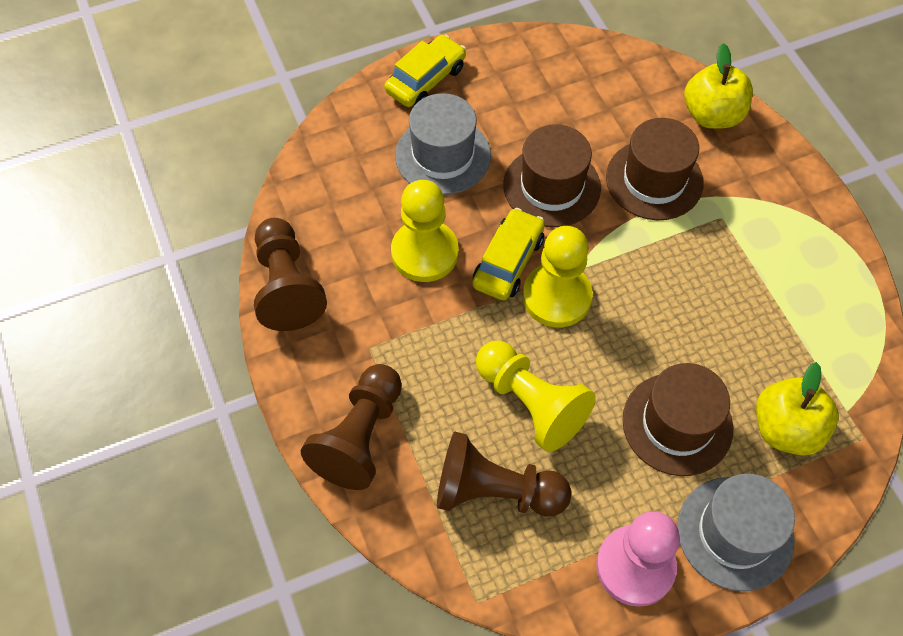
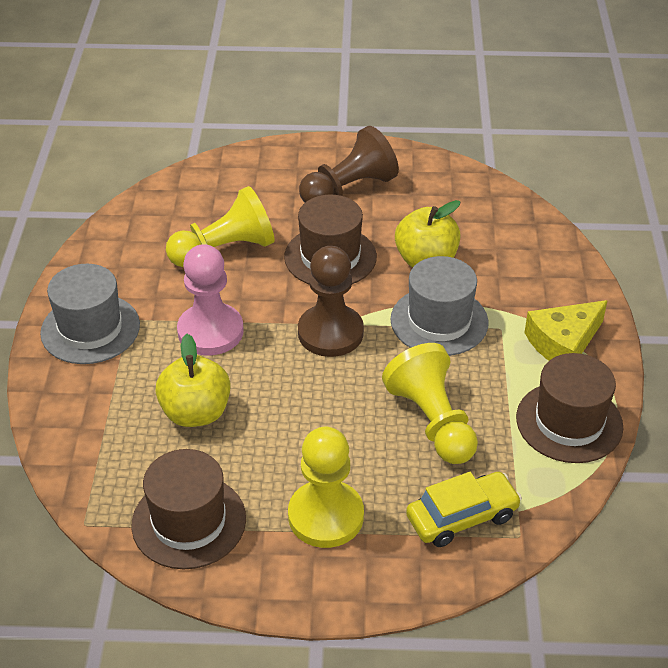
brown pawn: 3 -> 2
yellow car: 2 -> 1
yellow cheese: 0 -> 1

